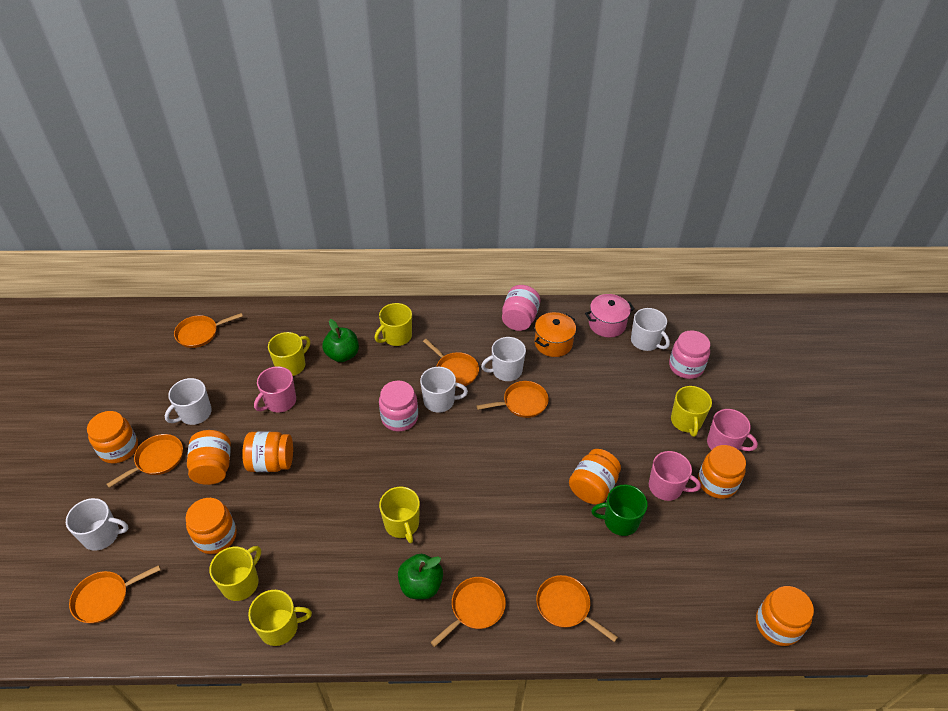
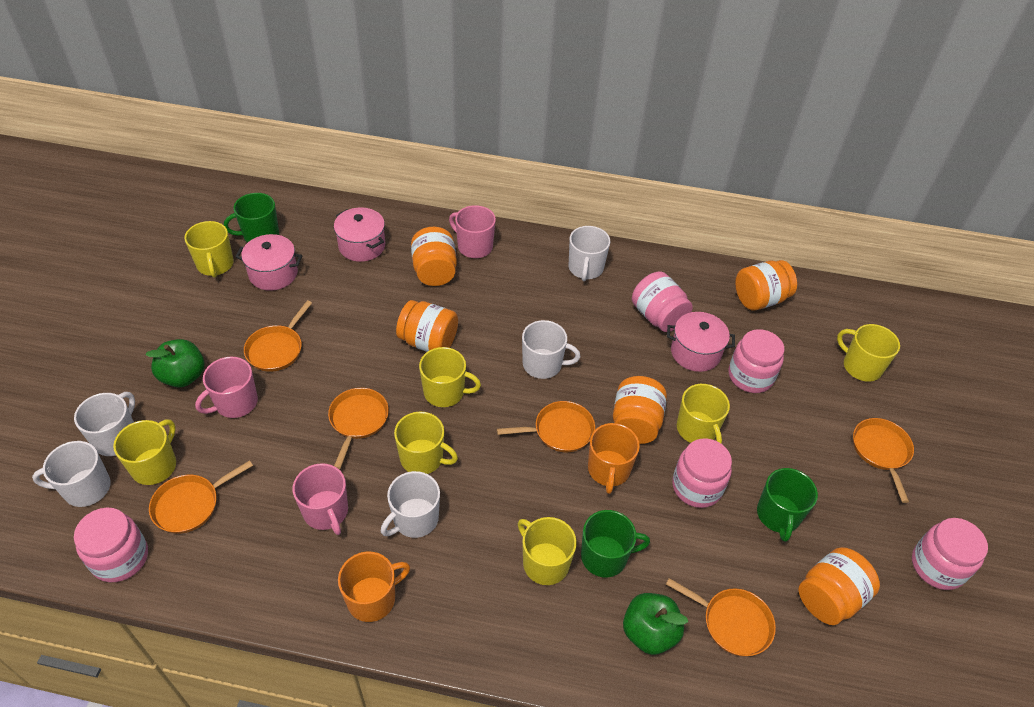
green mug: 1 -> 3
orange jar: 7 -> 5
orange mug: 0 -> 2
orange pan: 7 -> 6
orange pot: 1 -> 0
pink jar: 3 -> 5
pink pot: 1 -> 3
yellow mug: 6 -> 7

